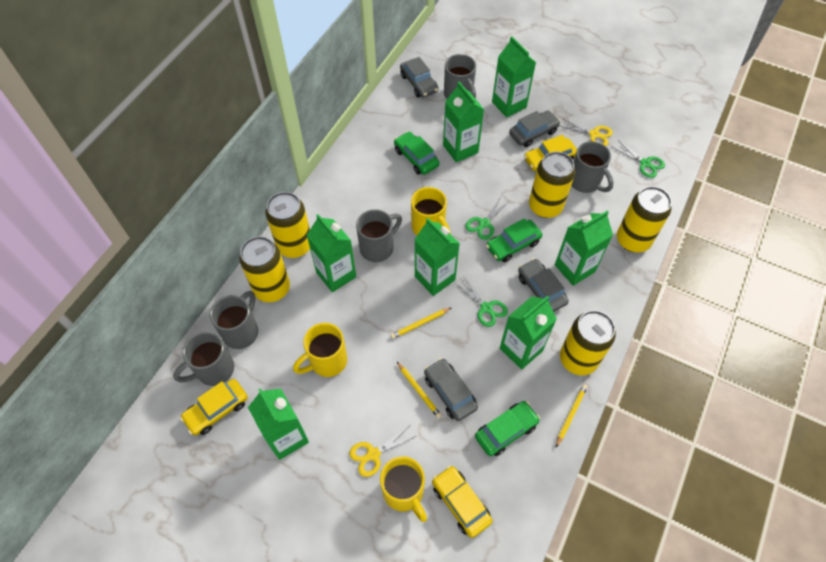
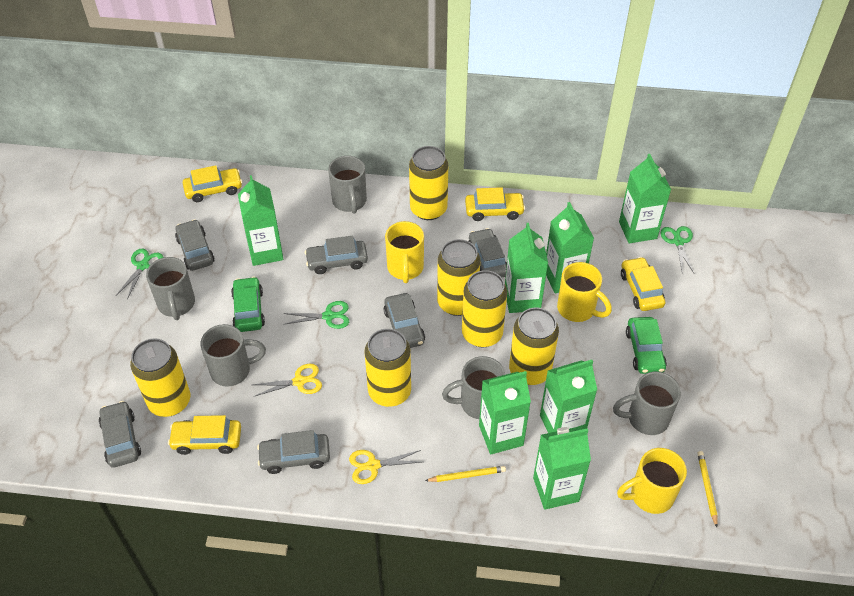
green car: 3 -> 2
grey car: 4 -> 6
yellow can: 5 -> 6
yellow car: 3 -> 4
yellow pencil: 3 -> 2

